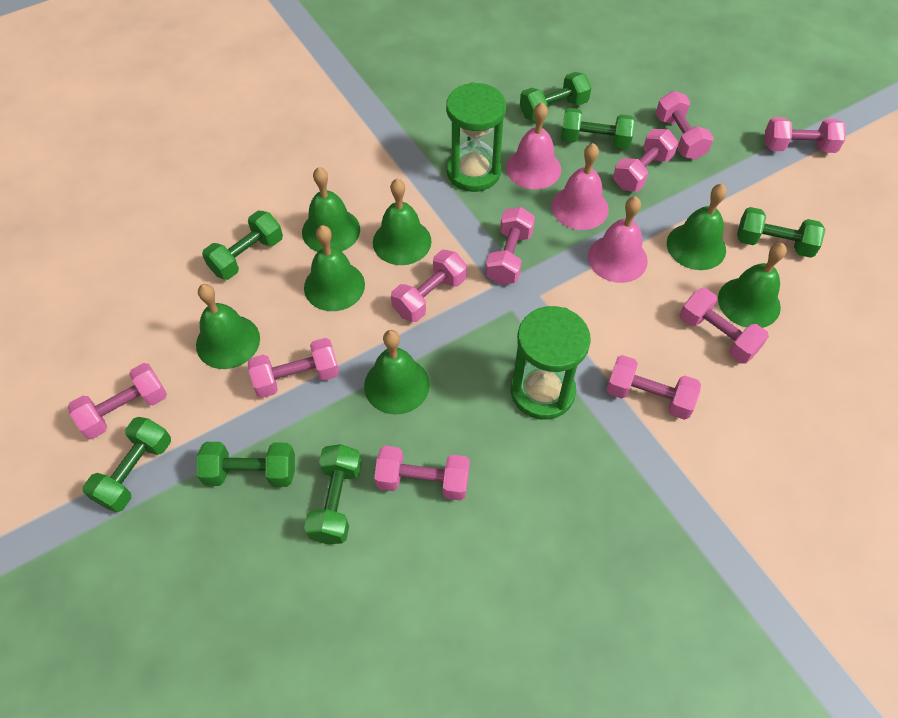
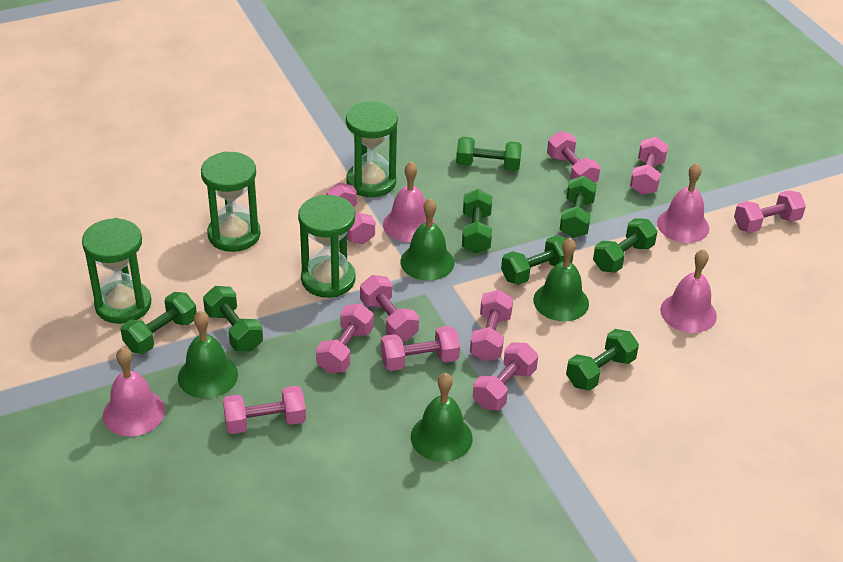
green bell: 7 -> 4
green dumbbell: 7 -> 8
green hourglass: 2 -> 4
pink bell: 3 -> 4

